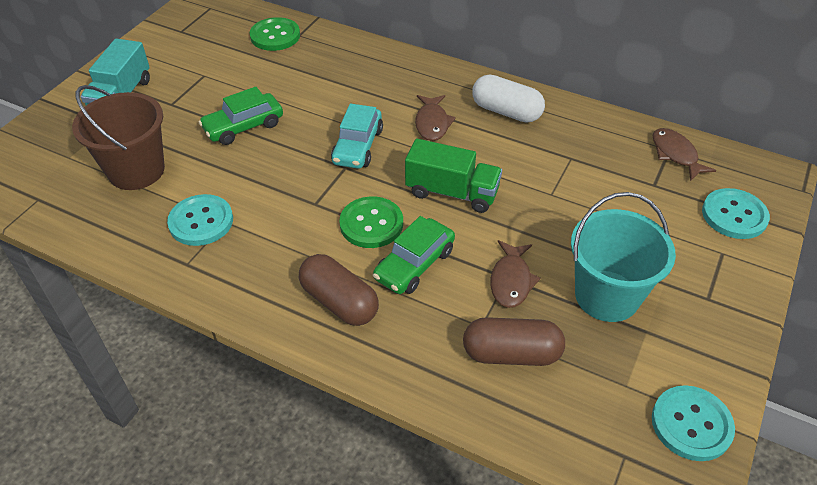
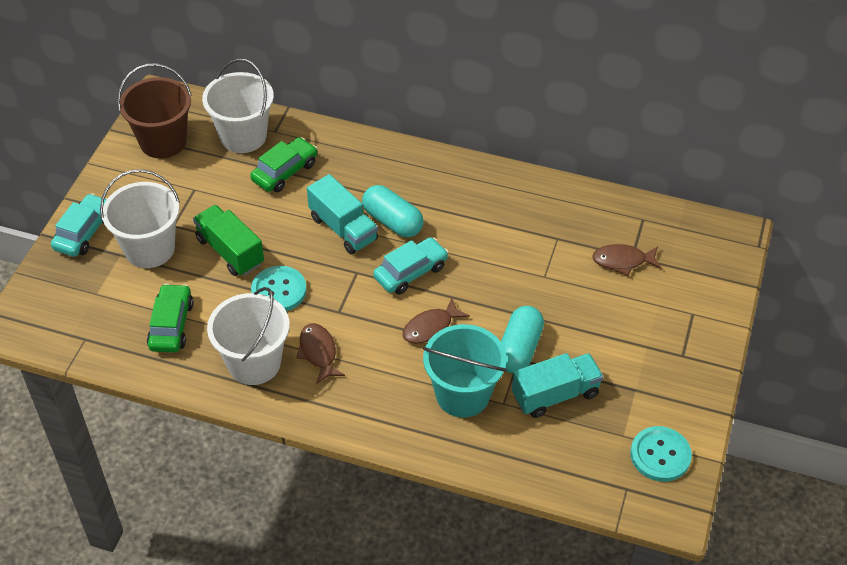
brown capsule: 2 -> 0
green button: 2 -> 0
turquoise button: 3 -> 2
turquoise capsule: 0 -> 2
turquoise car: 1 -> 2
turquoise truck: 1 -> 2
white bucket: 0 -> 3
white capsule: 1 -> 0

